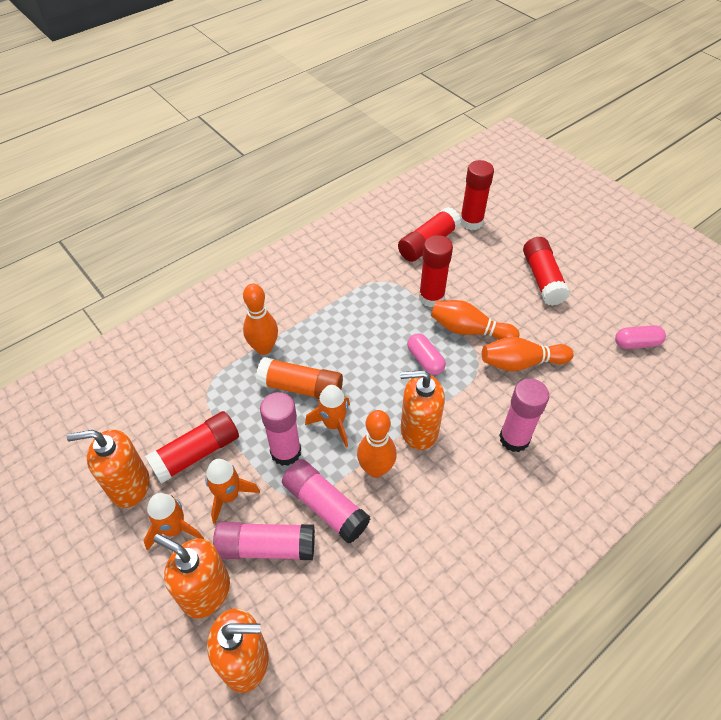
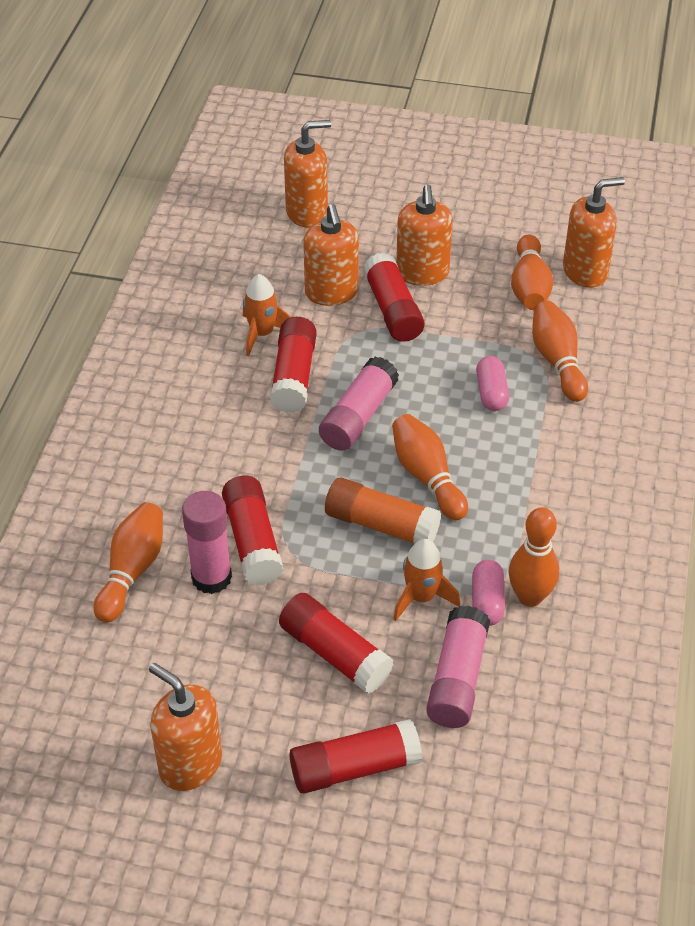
orange bowling pin: 4 -> 5
orange rocket: 3 -> 2
orange soap dispenser: 4 -> 5
pink glue stick: 4 -> 3

